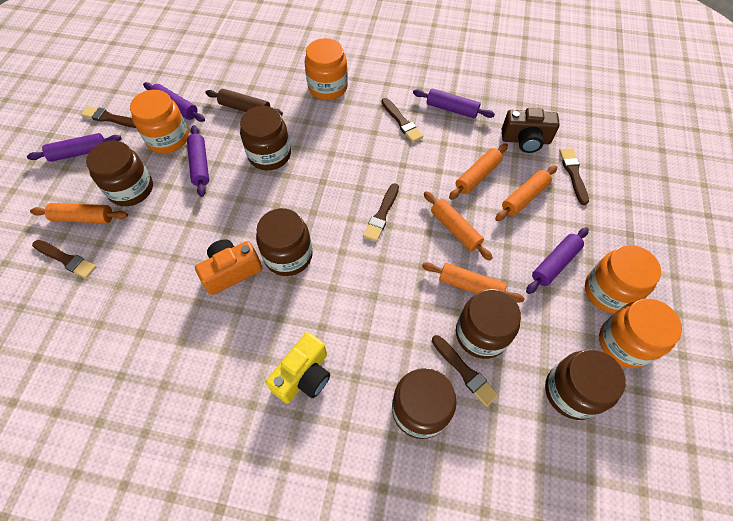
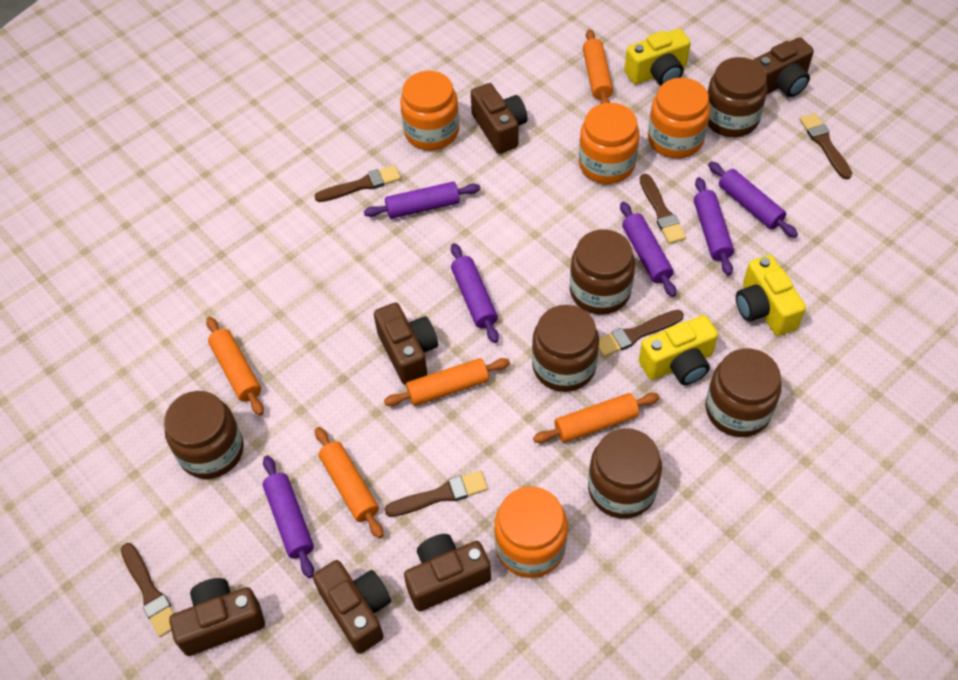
brown camera: 1 -> 6
brown rolling pin: 1 -> 0
orange camera: 1 -> 0
purple rolling pin: 5 -> 6
yellow camera: 1 -> 3

